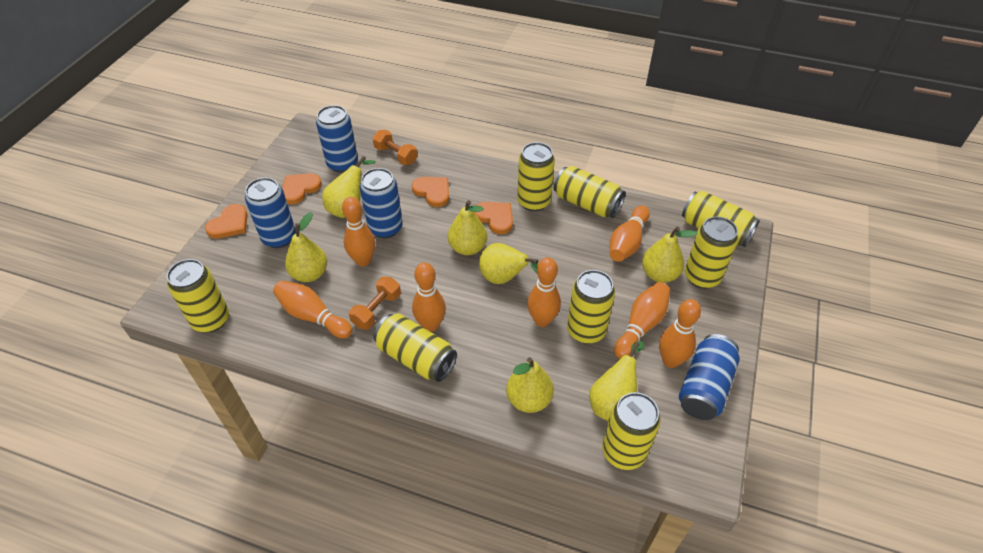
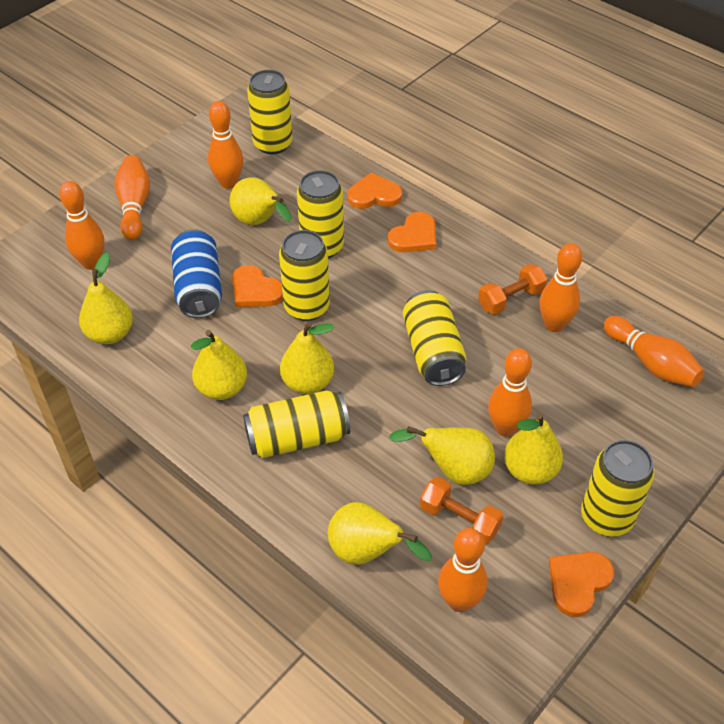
blue can: 4 -> 1
yellow can: 8 -> 6

